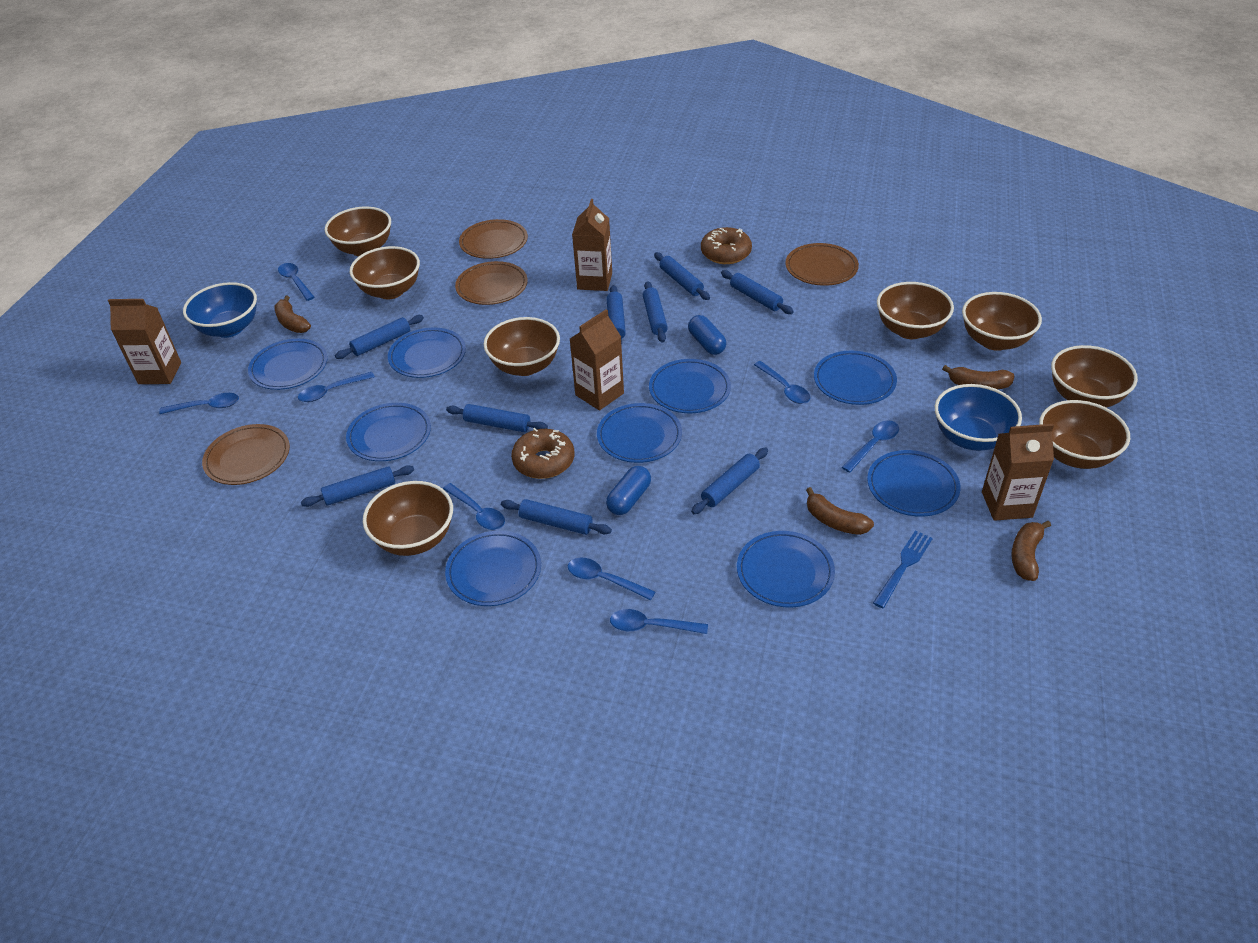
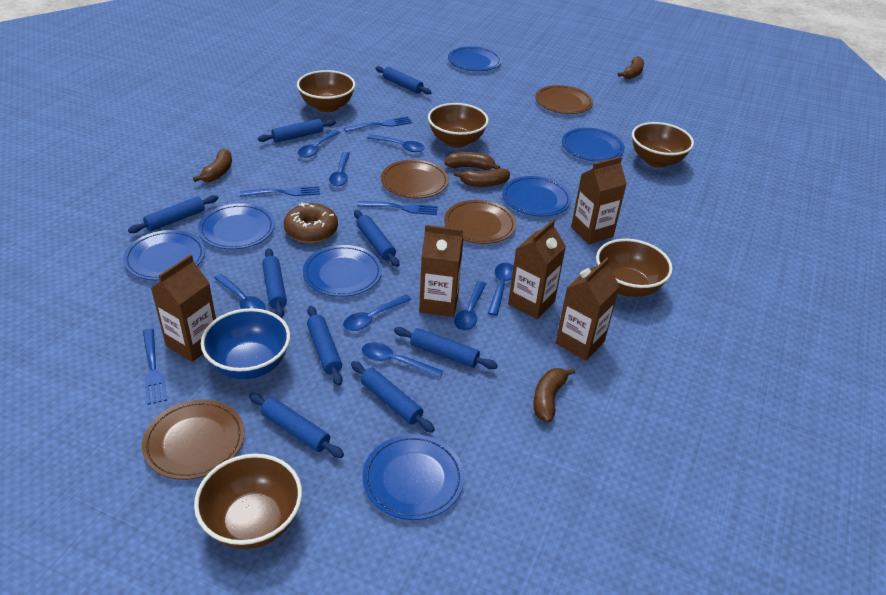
blue bowl: 2 -> 1
blue capsule: 2 -> 0
blue fork: 1 -> 4
blue plate: 9 -> 7
brown banana: 4 -> 5
brown bowl: 8 -> 5
brown carton: 4 -> 5
brown donut: 2 -> 1

